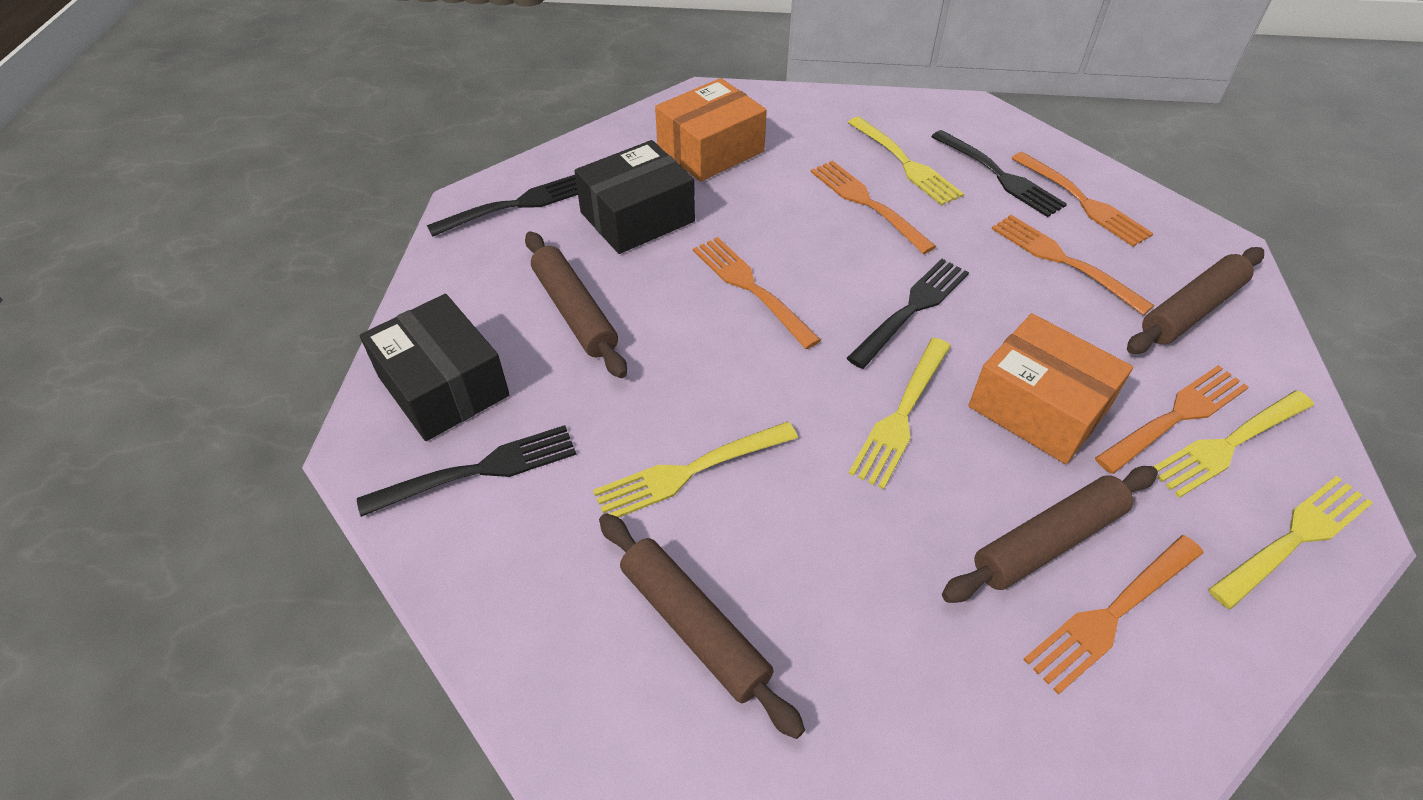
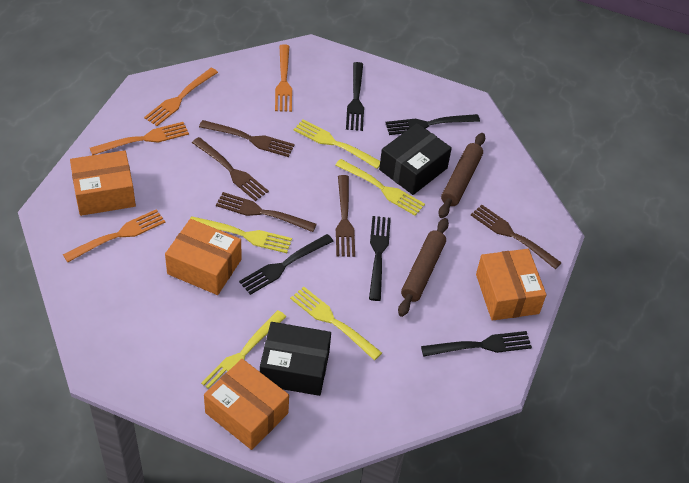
black fork: 4 -> 5
brown fork: 0 -> 5
brown rolling pin: 4 -> 2
orange box: 2 -> 4
orange fork: 6 -> 4

